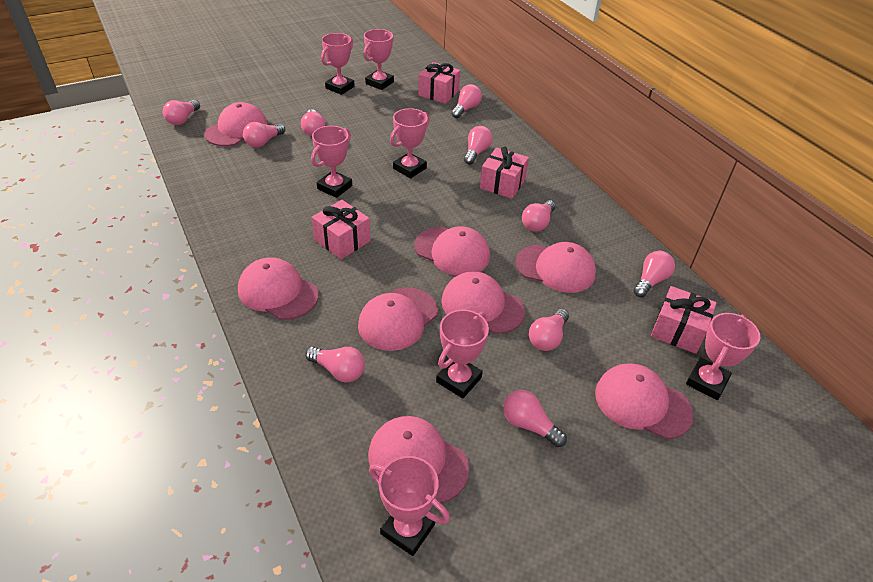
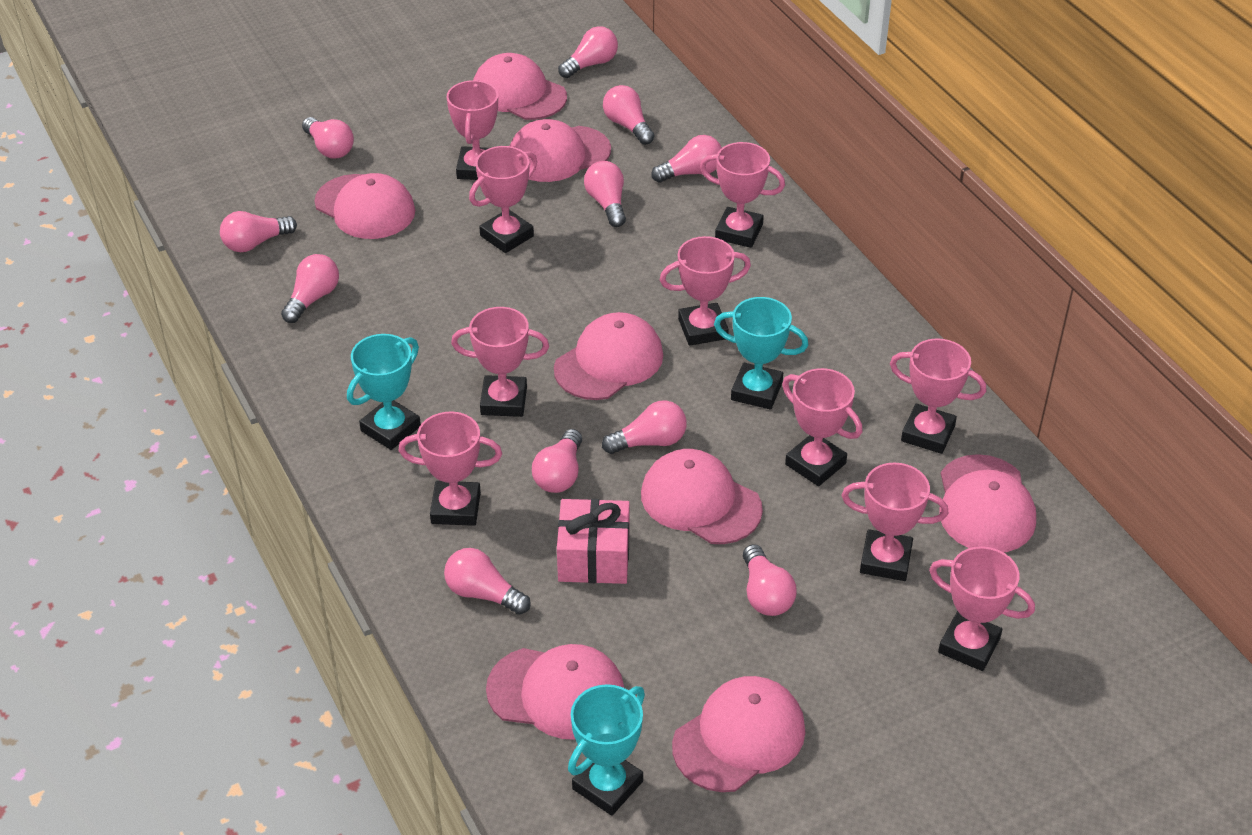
pink gift: 4 -> 1
pink light bulb: 10 -> 11
pink trophy: 7 -> 10
turquoise trophy: 0 -> 3

